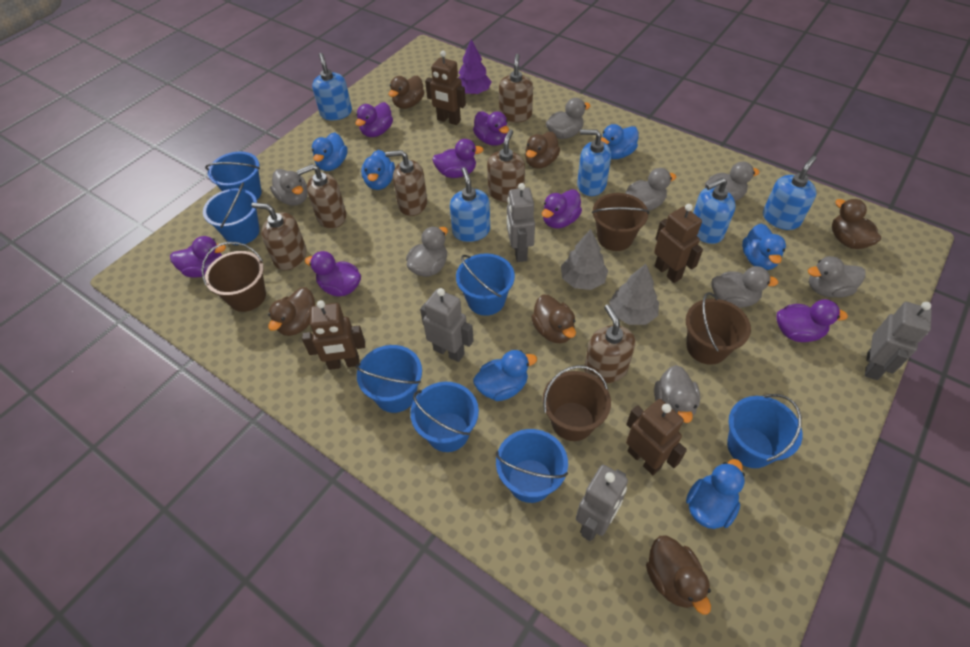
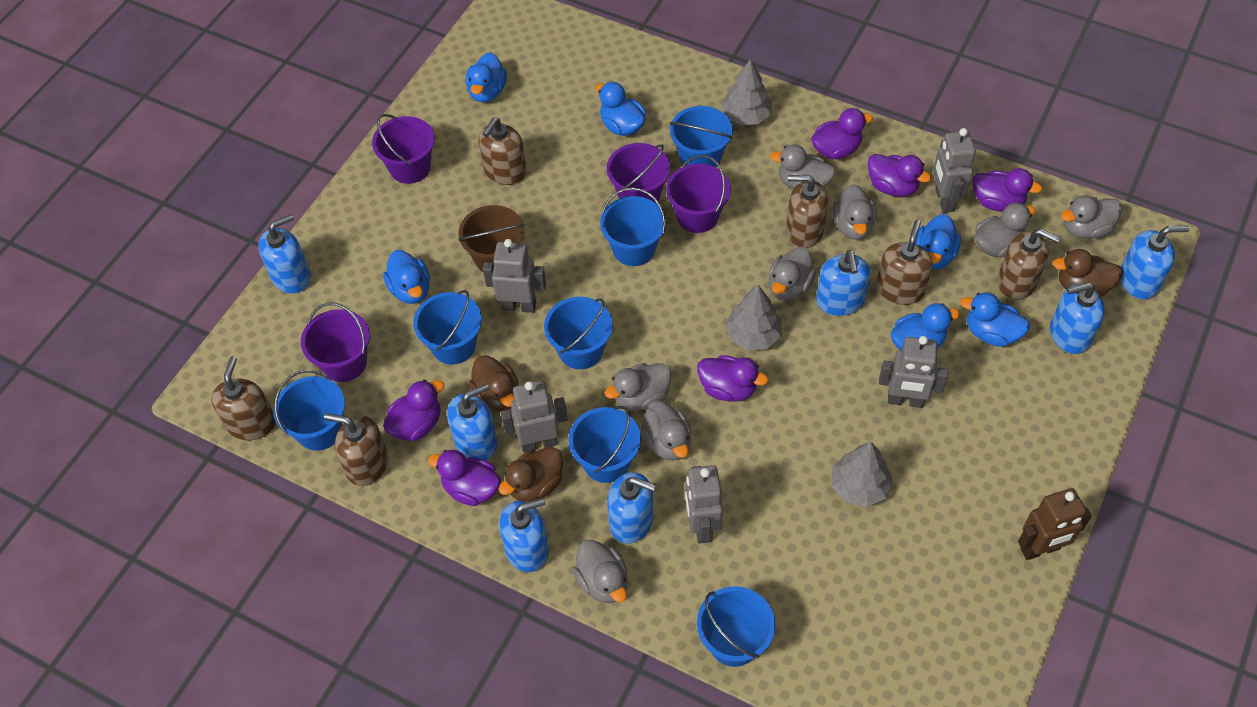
blue soap dispenser: 5 -> 7
brown bucket: 4 -> 1
brown duck: 6 -> 3
brown robot: 4 -> 1
grey robot: 4 -> 5
grey tree: 2 -> 3
purple bucket: 0 -> 4
purple duck: 7 -> 6
purple tree: 1 -> 0

